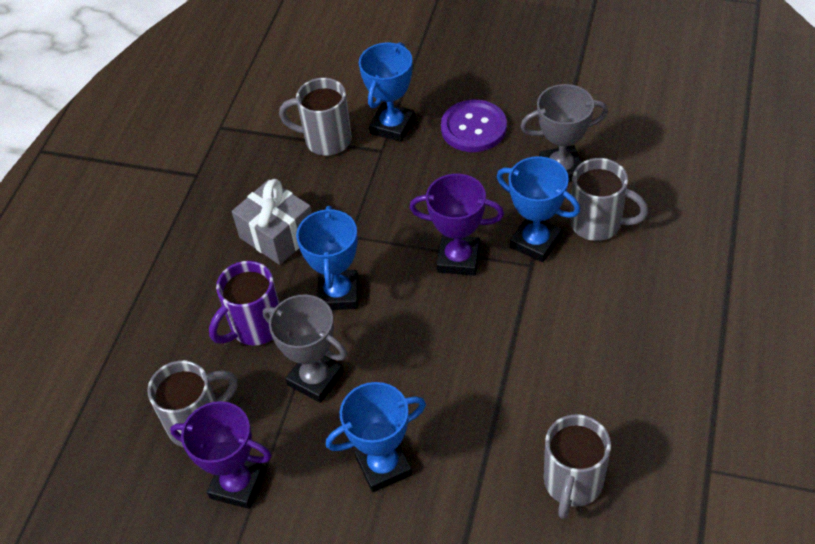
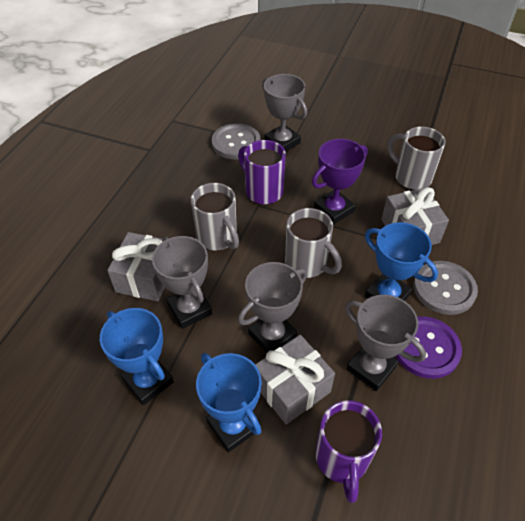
blue trophy: 4 -> 3
grey button: 0 -> 2
grey gift: 1 -> 3
grey mug: 4 -> 3
grey trophy: 2 -> 4
purple mug: 1 -> 2
purple trophy: 2 -> 1

